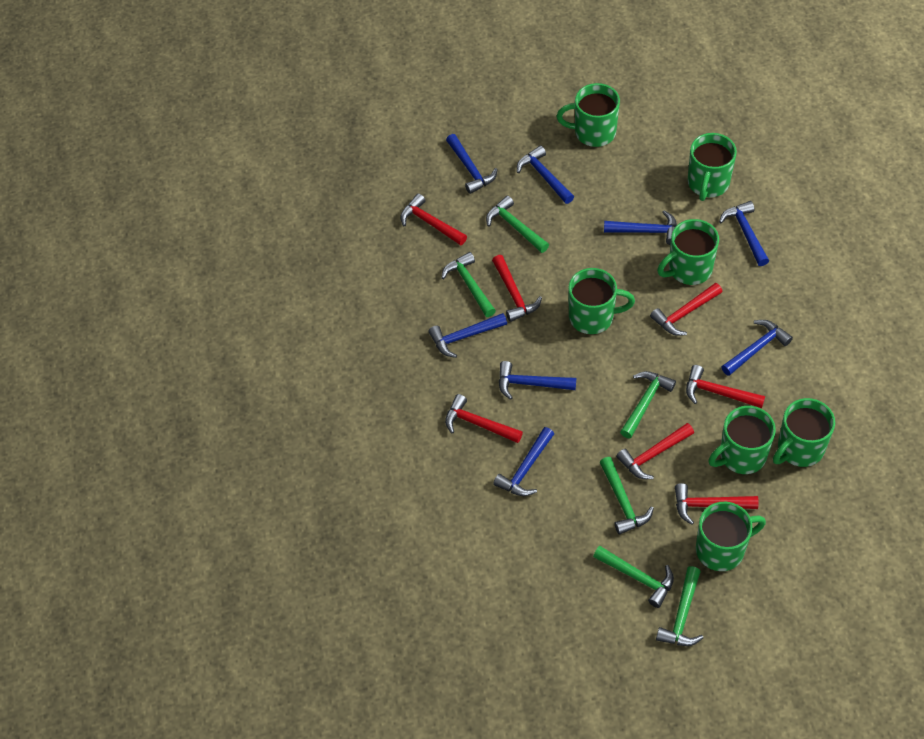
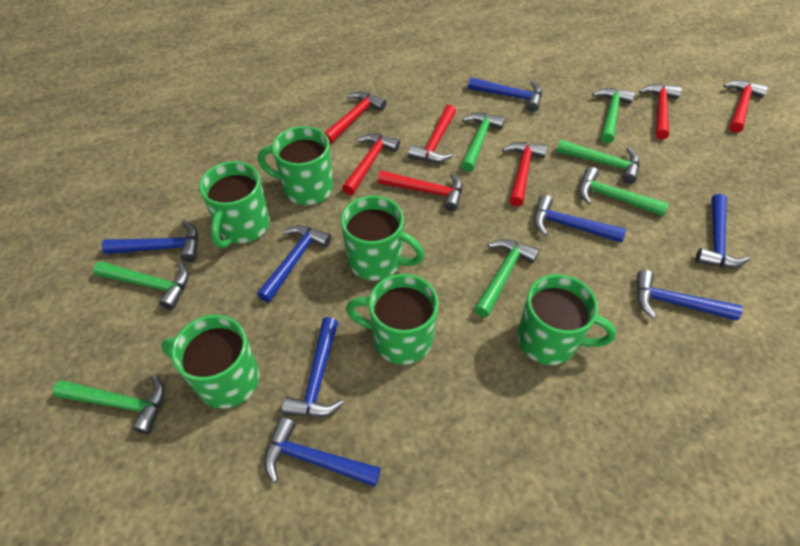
green hammer: 6 -> 7
green mug: 7 -> 6

